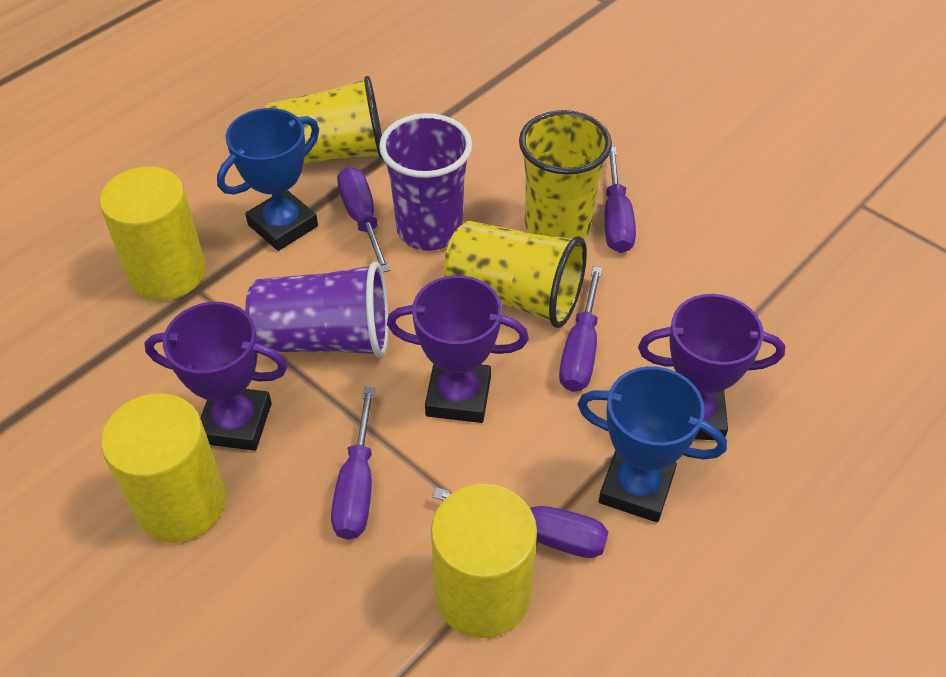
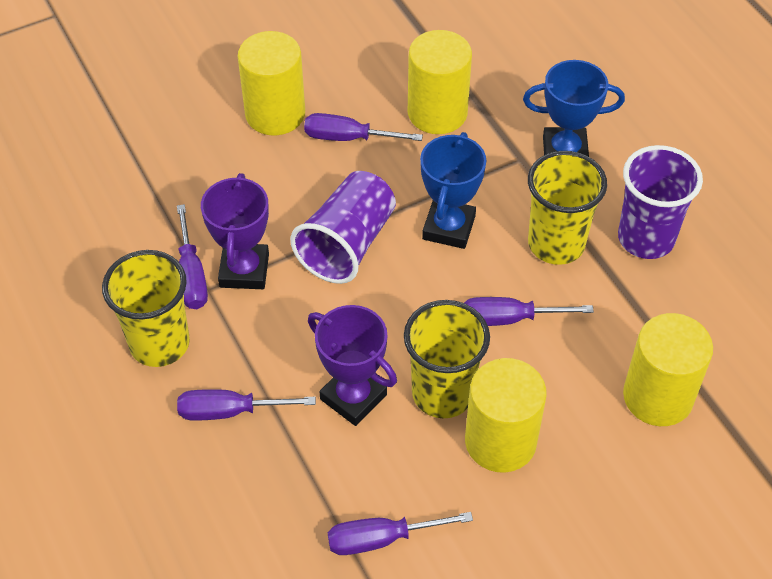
purple trophy: 3 -> 2
yellow cylinder: 3 -> 4

